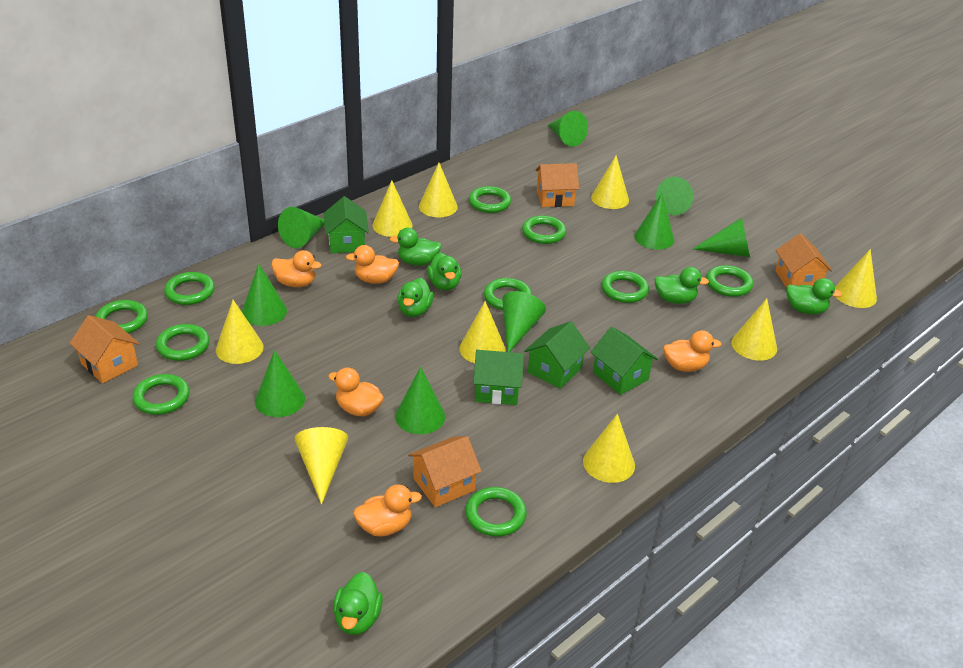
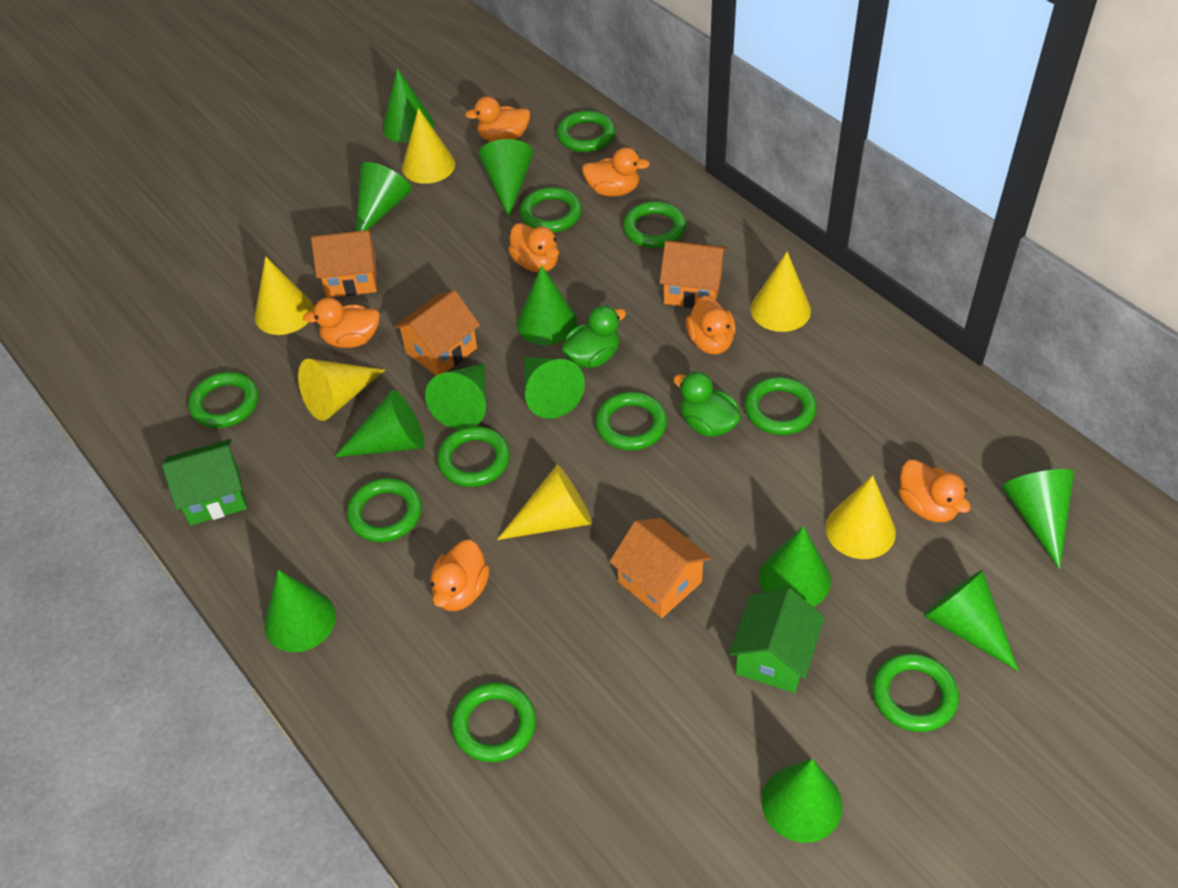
green cone: 9 -> 12
green duck: 6 -> 2
green house: 4 -> 2
orange duck: 5 -> 7
yellow cone: 9 -> 6

